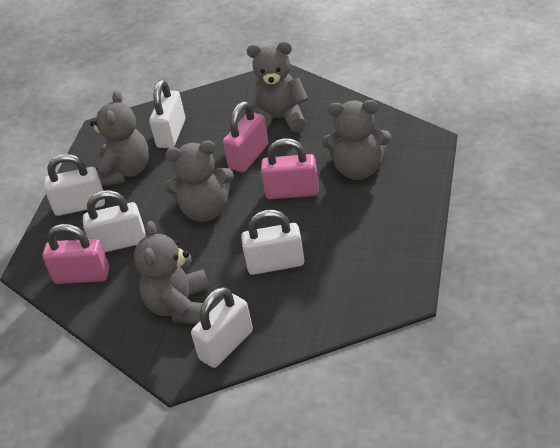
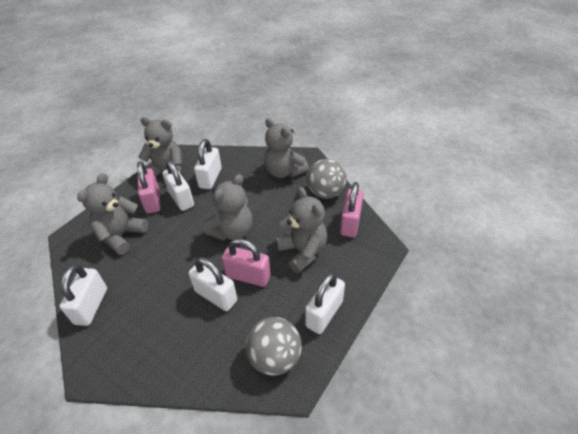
grey ball: 0 -> 2

